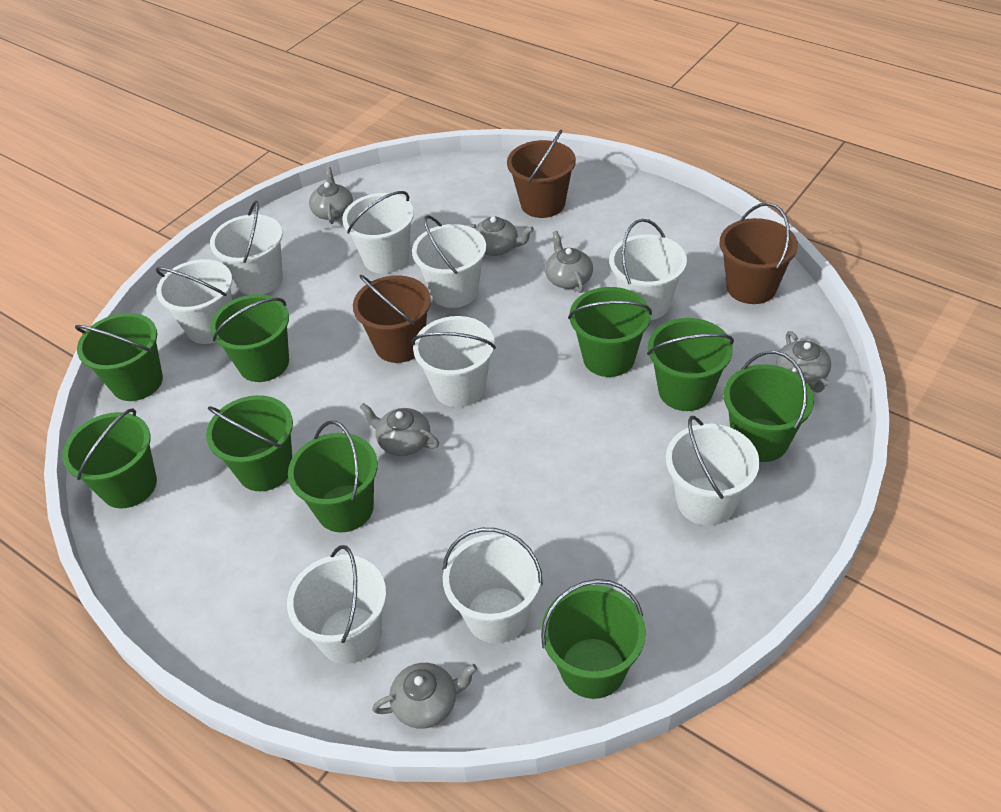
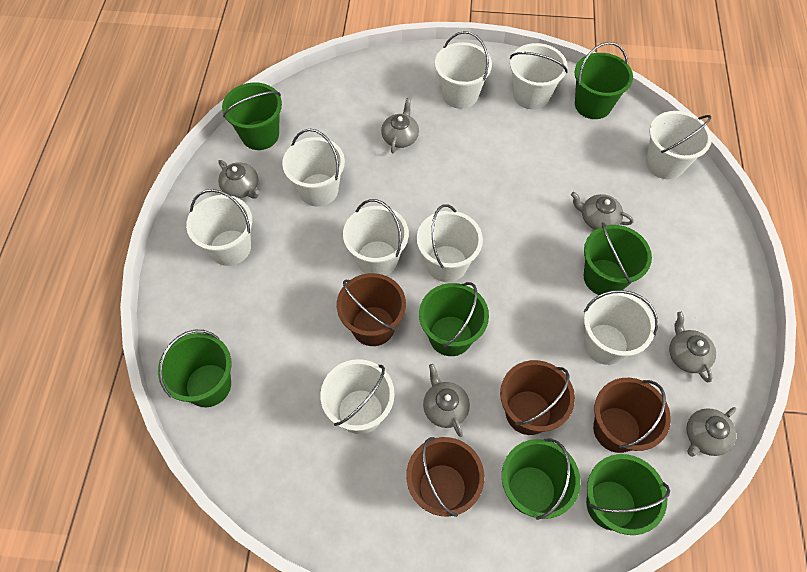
brown bucket: 3 -> 4
green bucket: 9 -> 7

